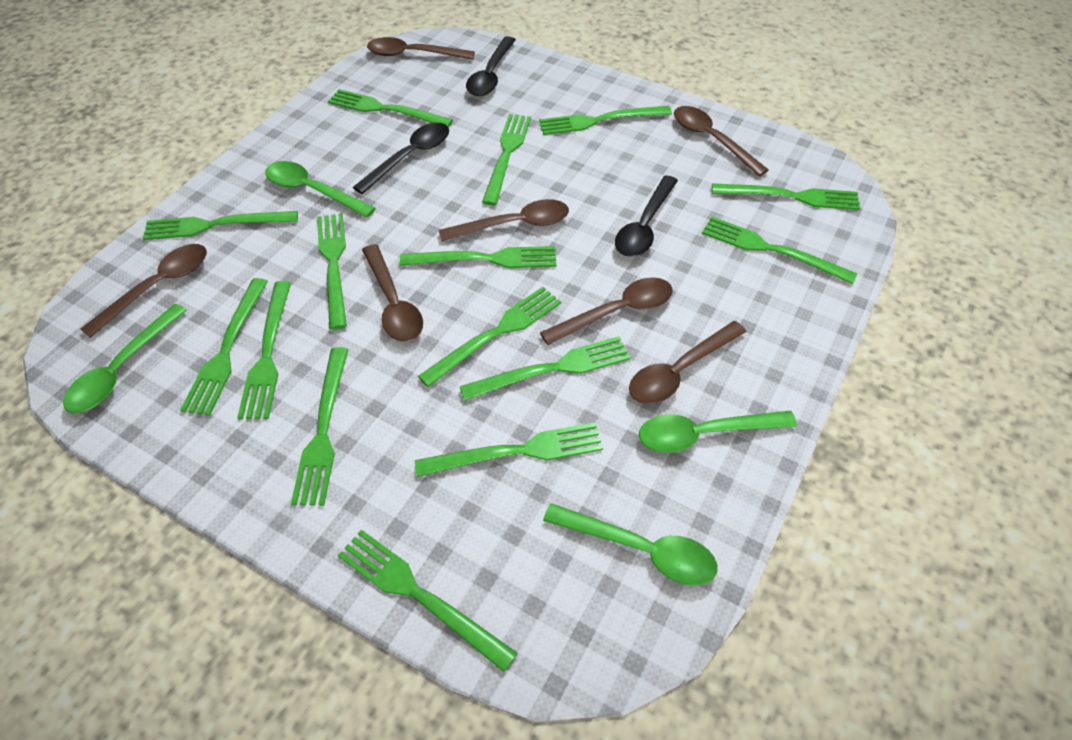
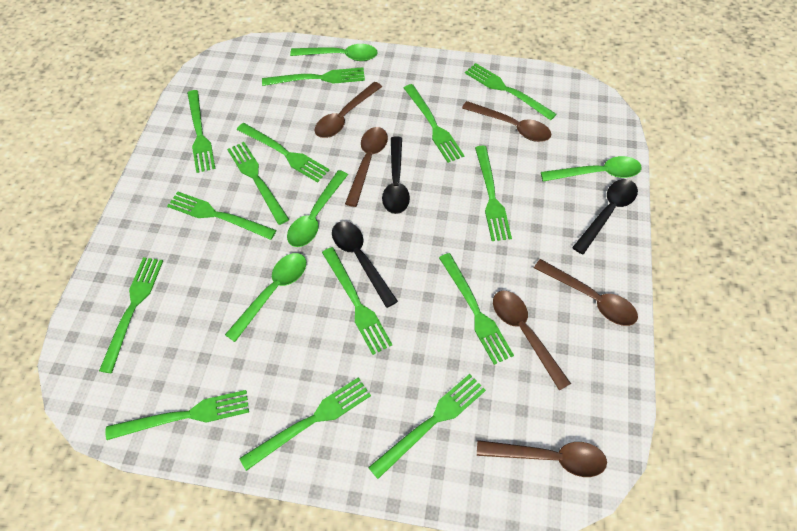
brown spoon: 7 -> 6
green fork: 15 -> 14

